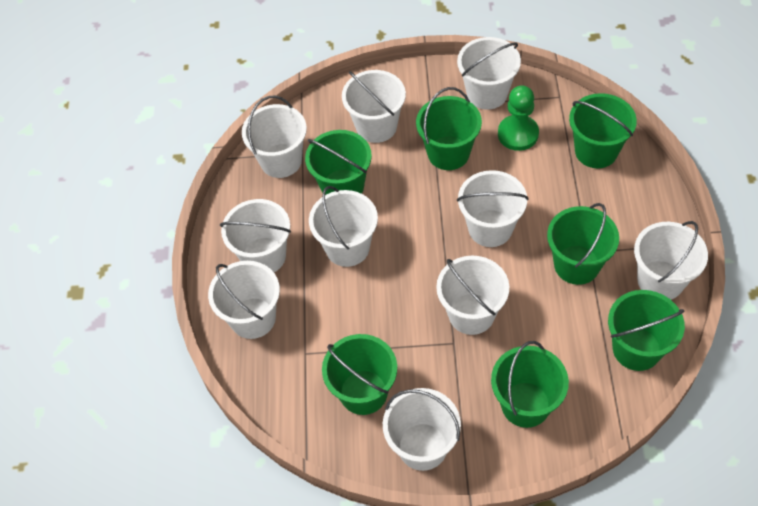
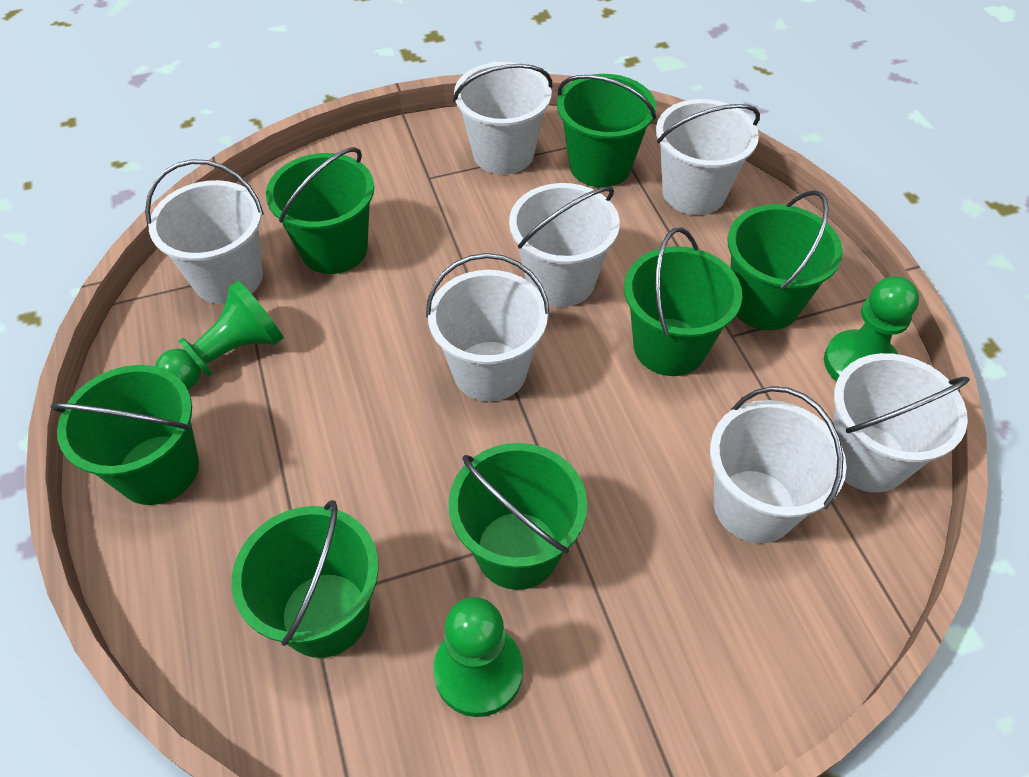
green pawn: 1 -> 3
white bucket: 10 -> 7

